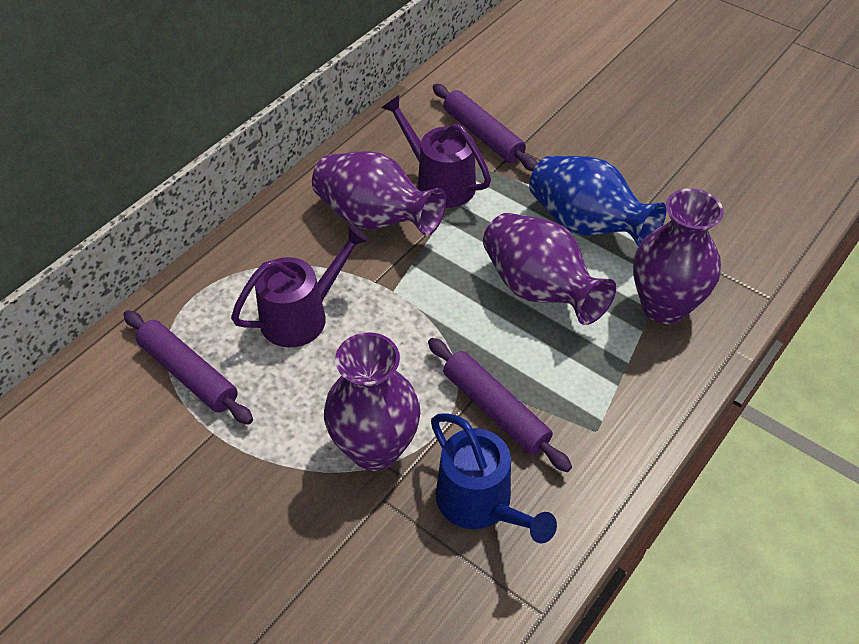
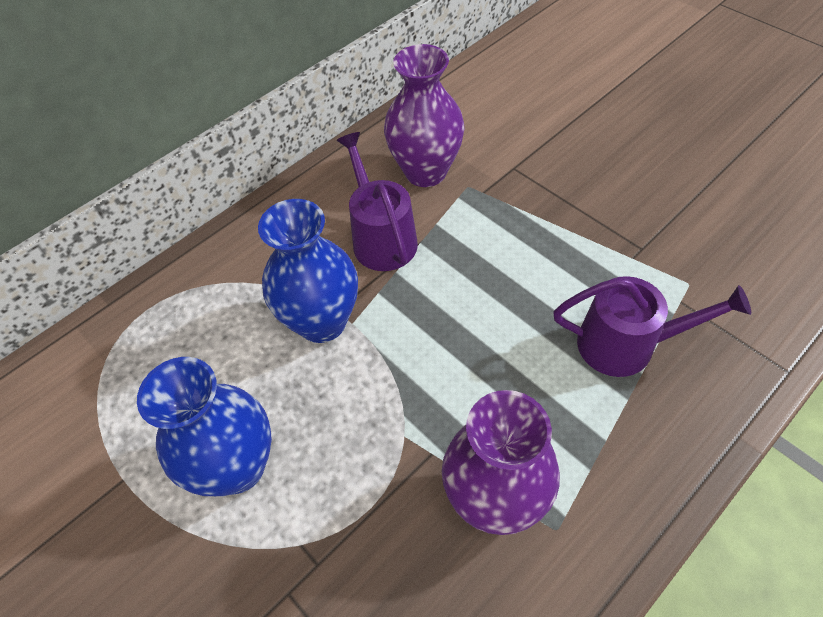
blue vase: 1 -> 2
blue watering can: 1 -> 0
purple rolling pin: 3 -> 0
purple vase: 4 -> 2

